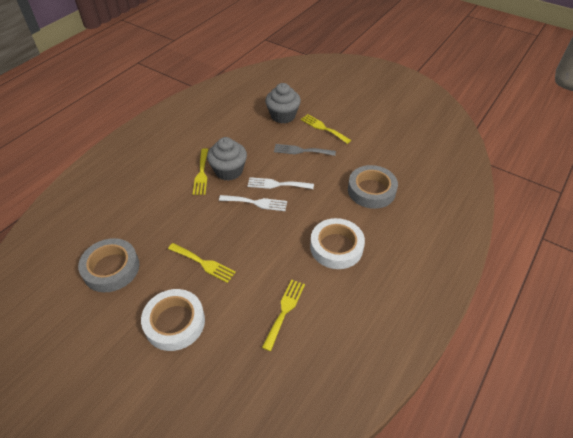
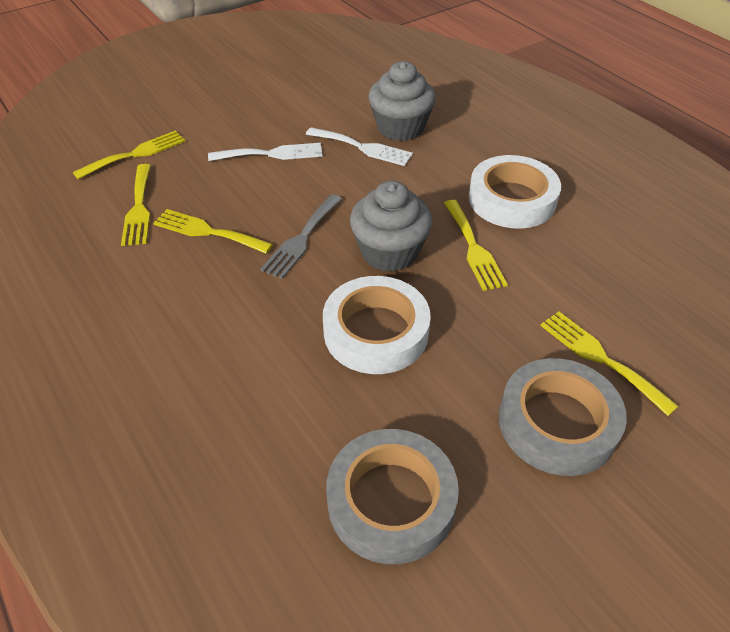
yellow fork: 4 -> 5

